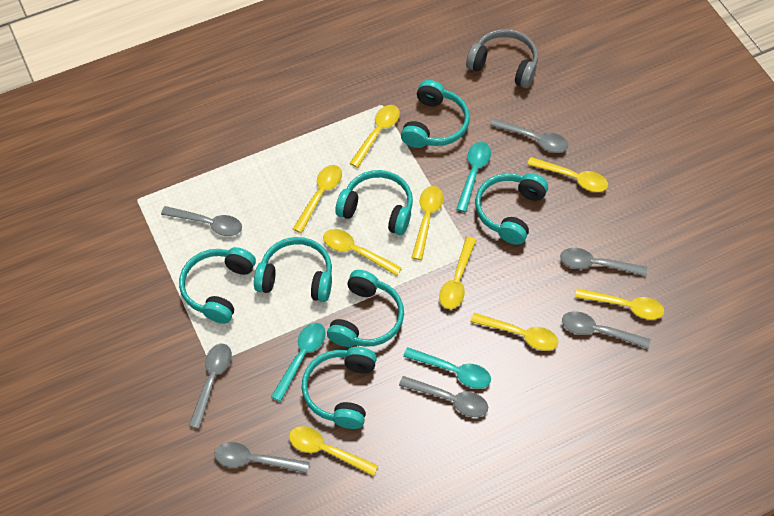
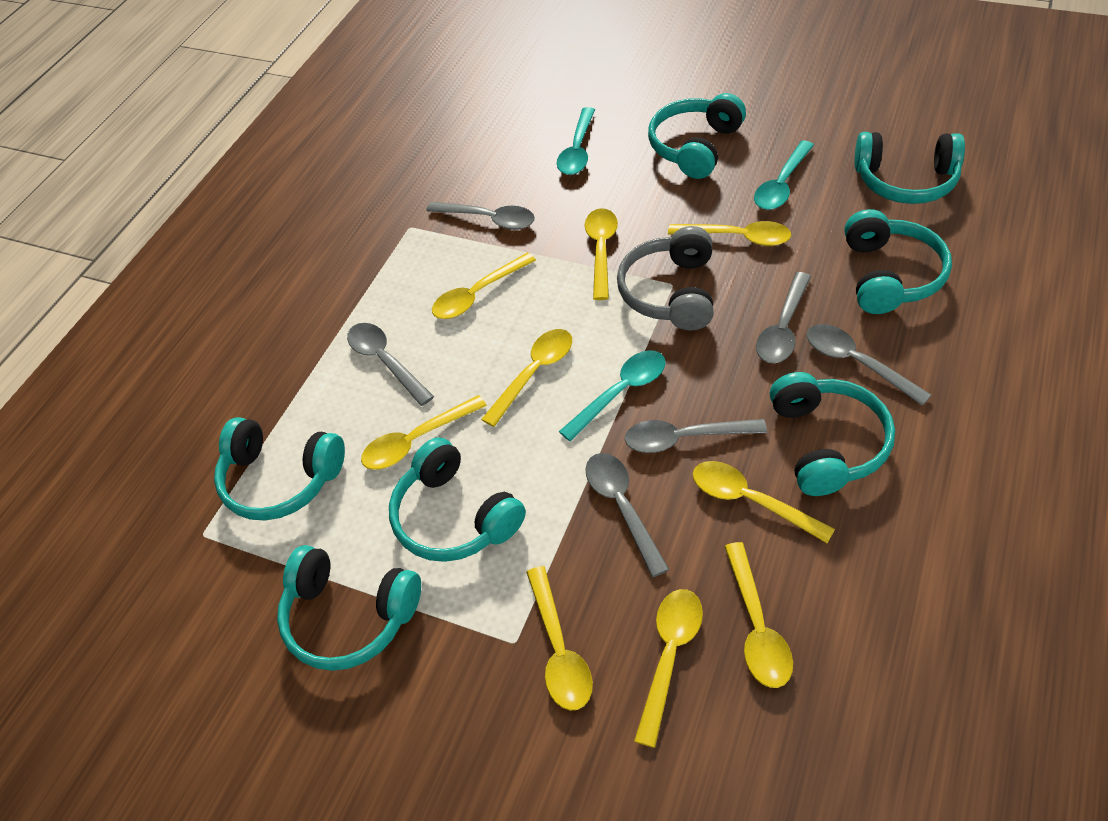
grey spoon: 7 -> 6

